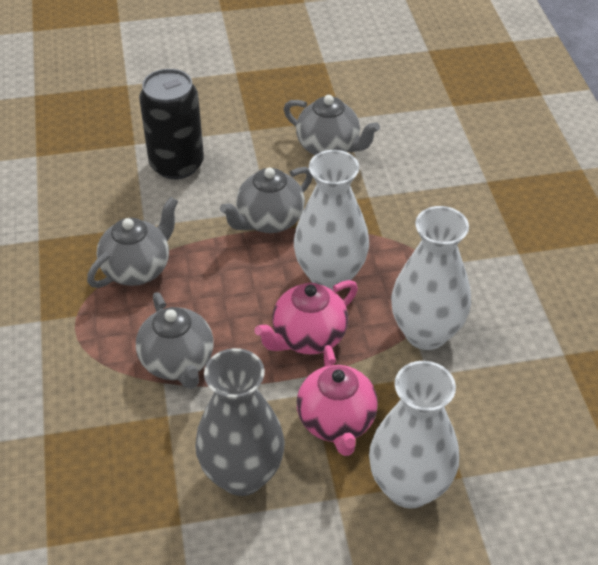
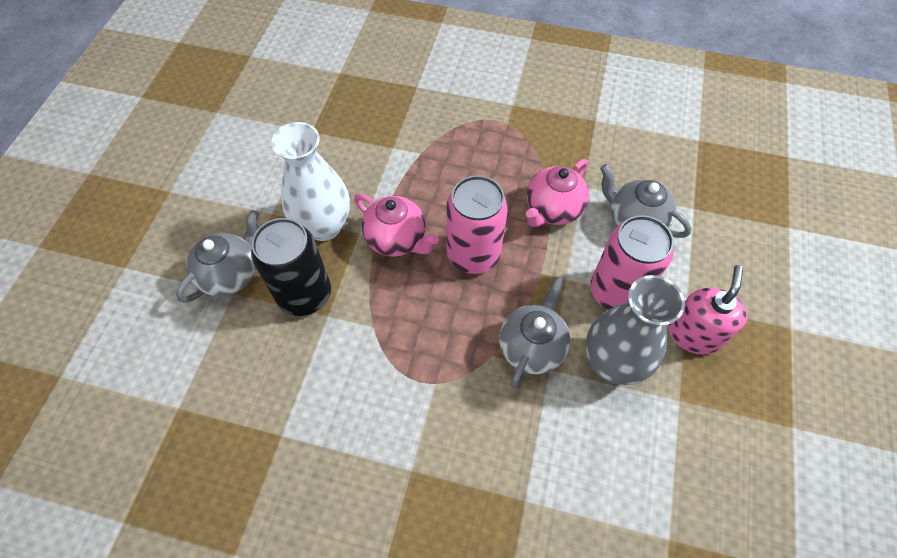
grey teapot: 4 -> 3
pink can: 0 -> 2
pink soap dispenser: 0 -> 1
white vase: 3 -> 1

